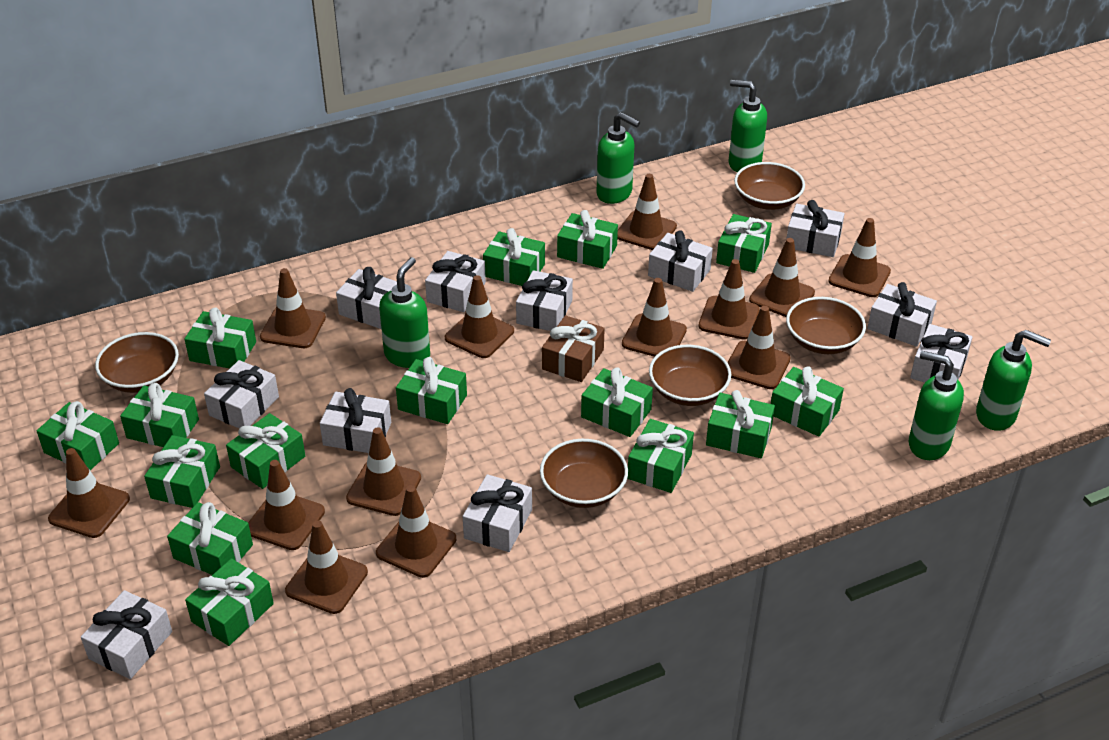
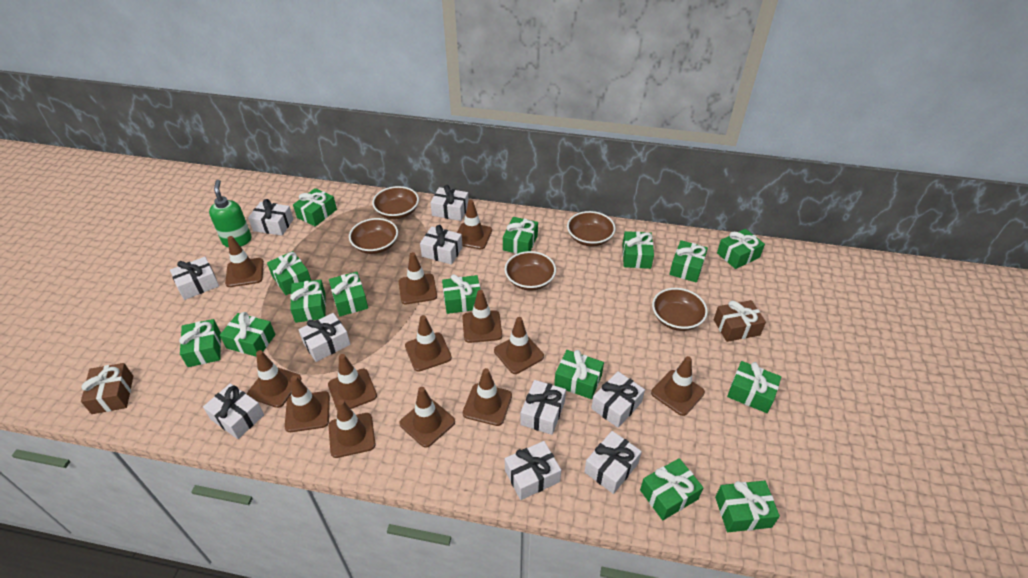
brown gift: 1 -> 2
green soap dispenser: 5 -> 1
white gift: 11 -> 10

